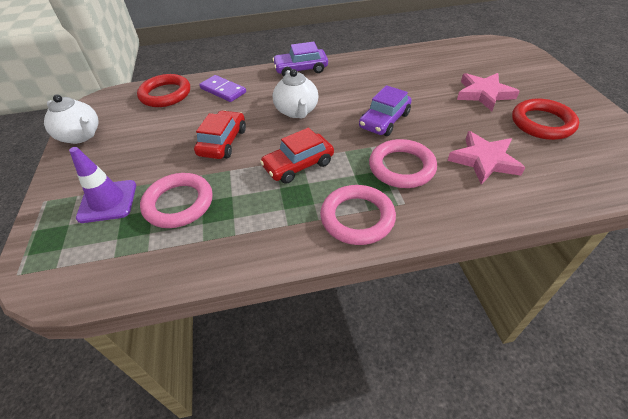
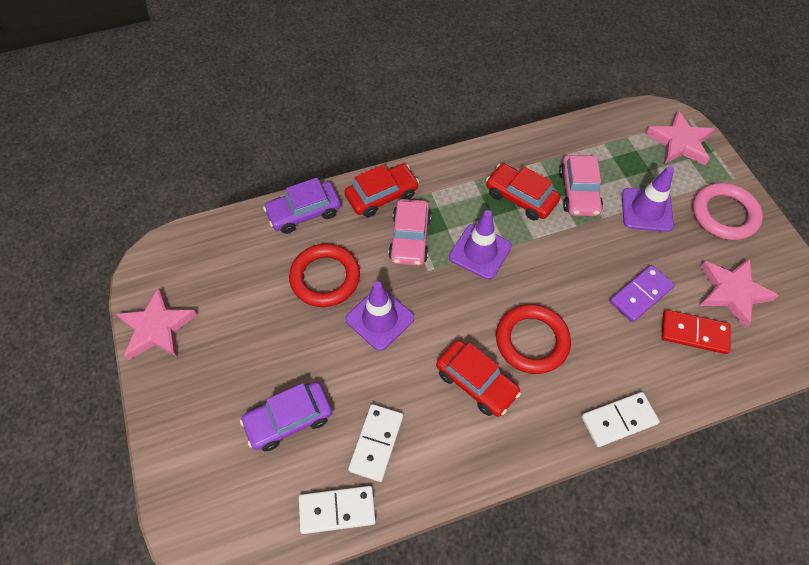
pink car: 0 -> 2
pink ring: 3 -> 1
pink star: 2 -> 3
purple traffic cone: 1 -> 3
red car: 2 -> 3
red domino: 0 -> 1
white domino: 0 -> 3
white teapot: 2 -> 0

